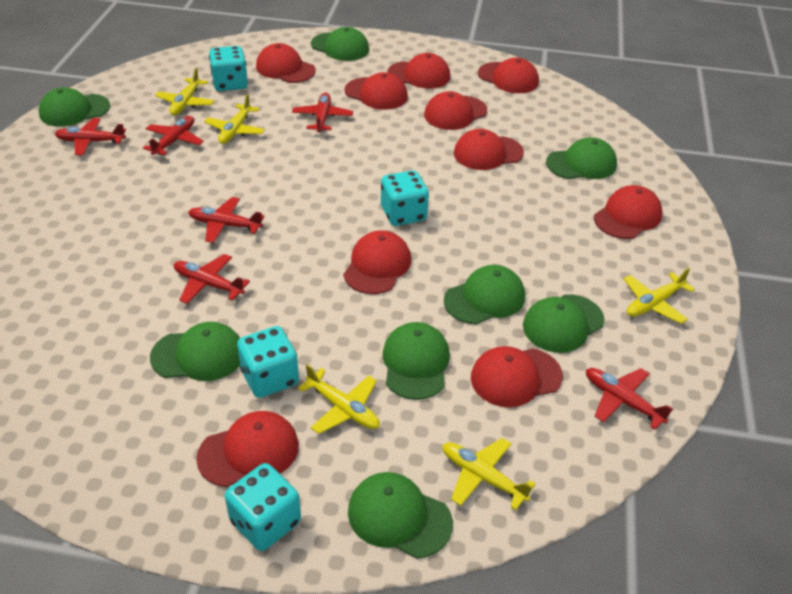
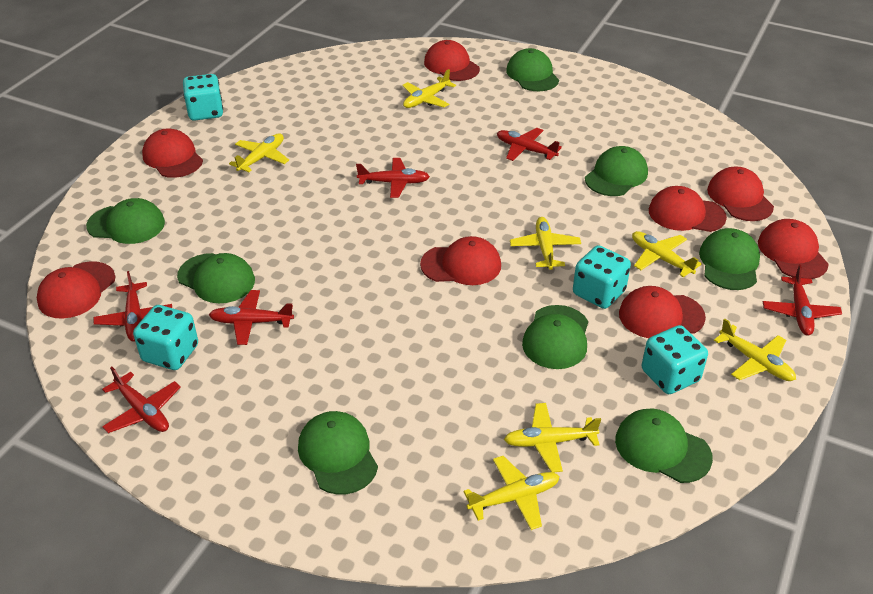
red cap: 10 -> 8
yellow plane: 5 -> 7

